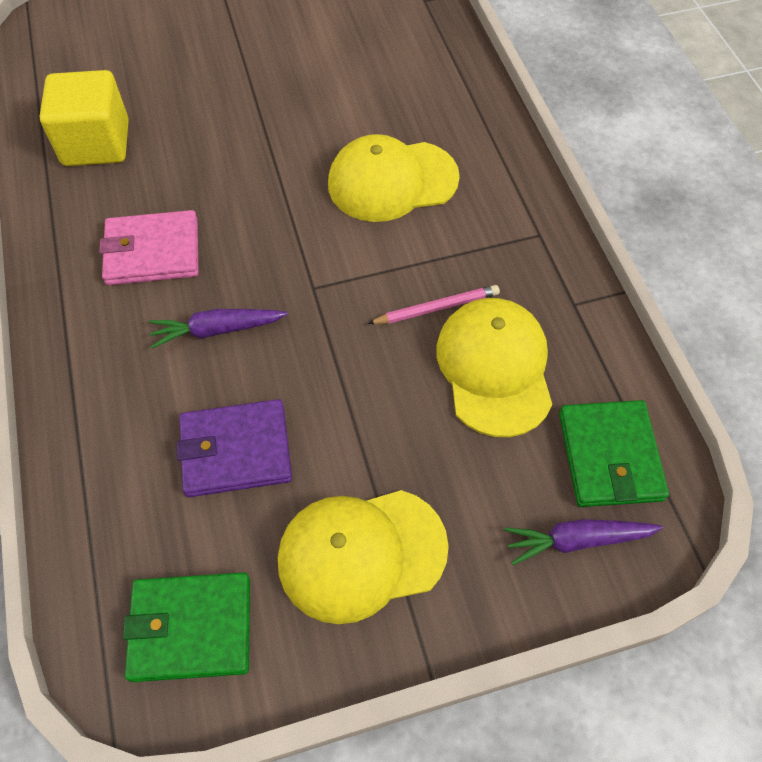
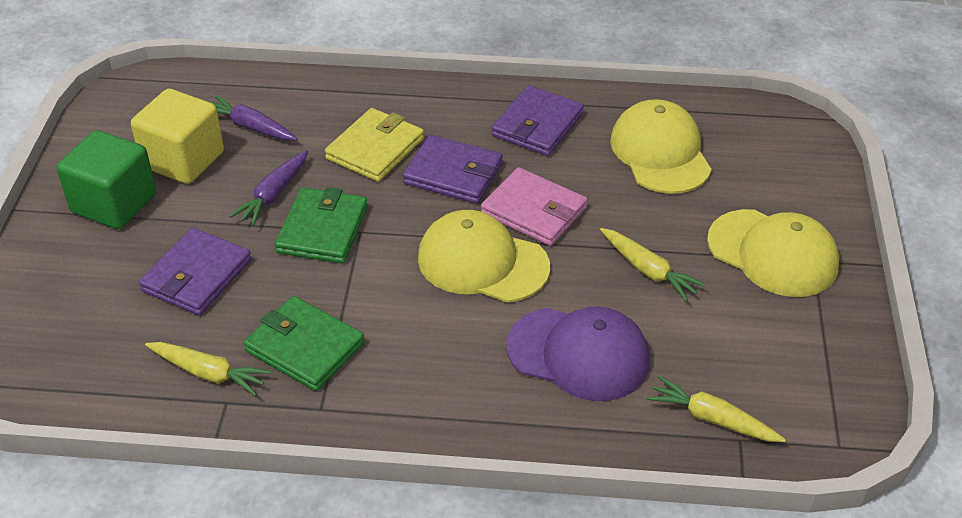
green cube: 0 -> 1
pink pencil: 1 -> 0
purple cap: 0 -> 1
purple wallet: 1 -> 3
yellow carrot: 0 -> 3
yellow wallet: 0 -> 1

